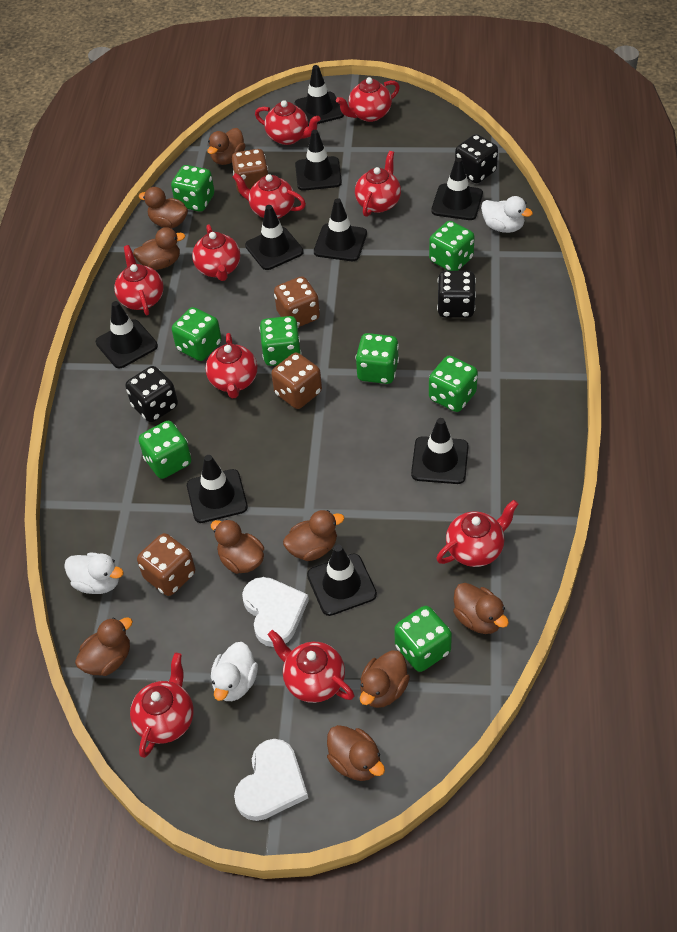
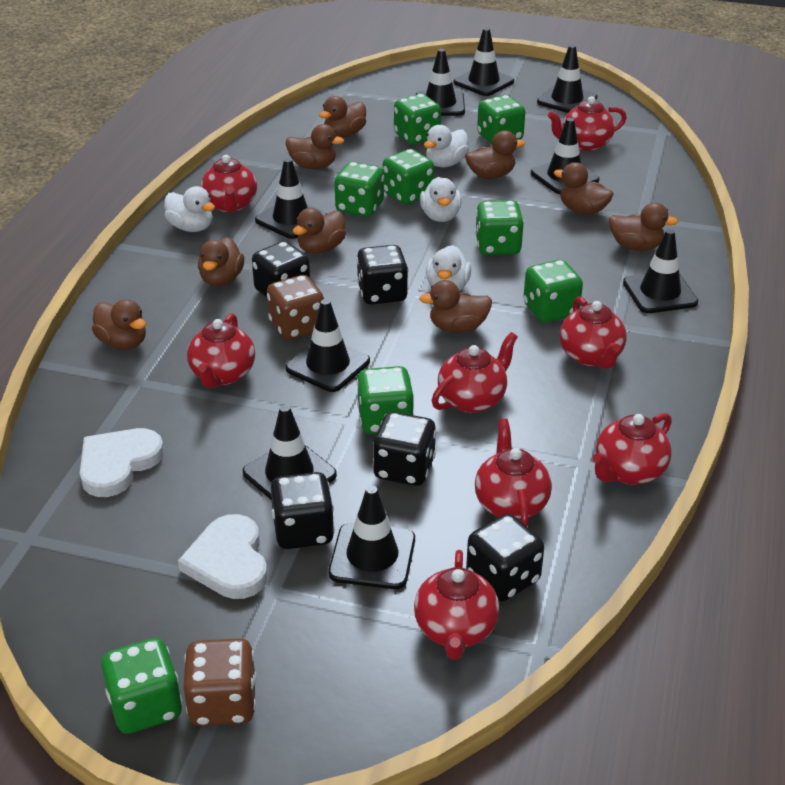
black dice: 3 -> 5
brown dice: 4 -> 2
red teapot: 10 -> 8
white duck: 3 -> 4

